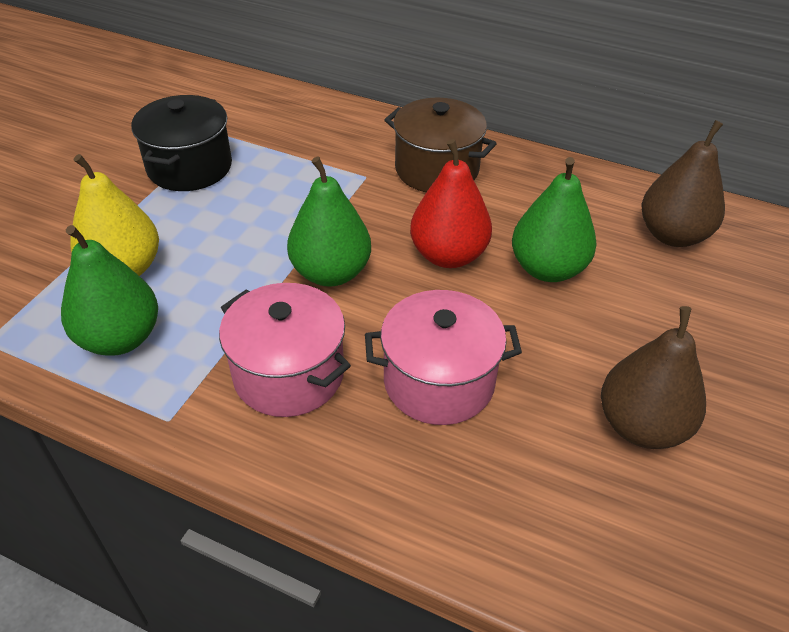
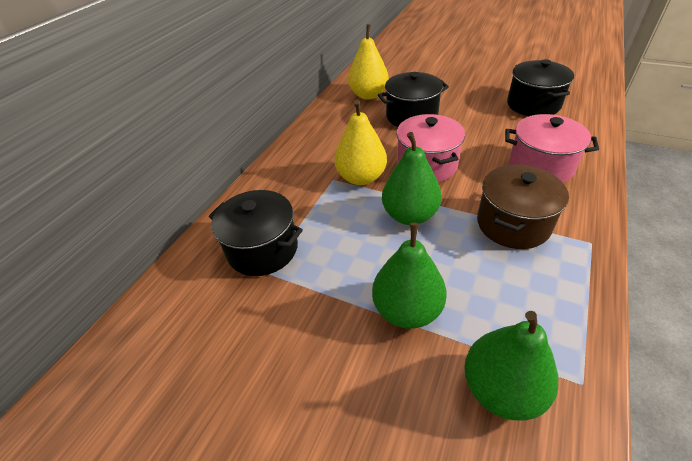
black pot: 1 -> 3
brown pear: 2 -> 0
red pear: 1 -> 0
yellow pear: 1 -> 2

